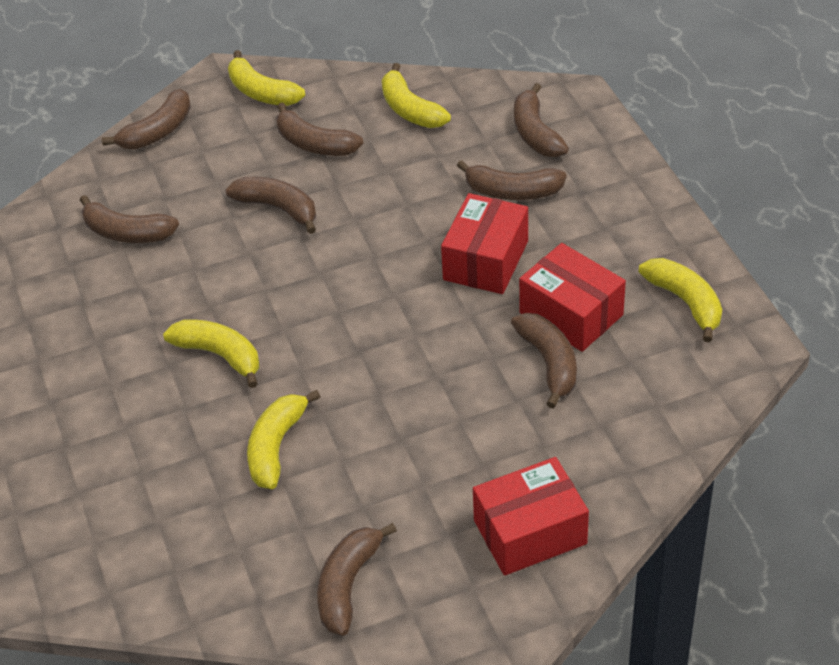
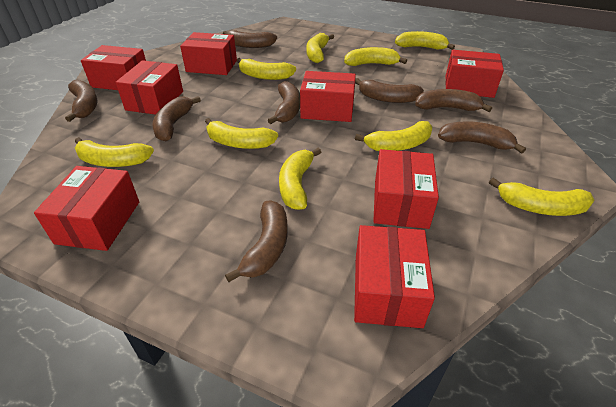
red box: 3 -> 8
yellow banana: 5 -> 9

